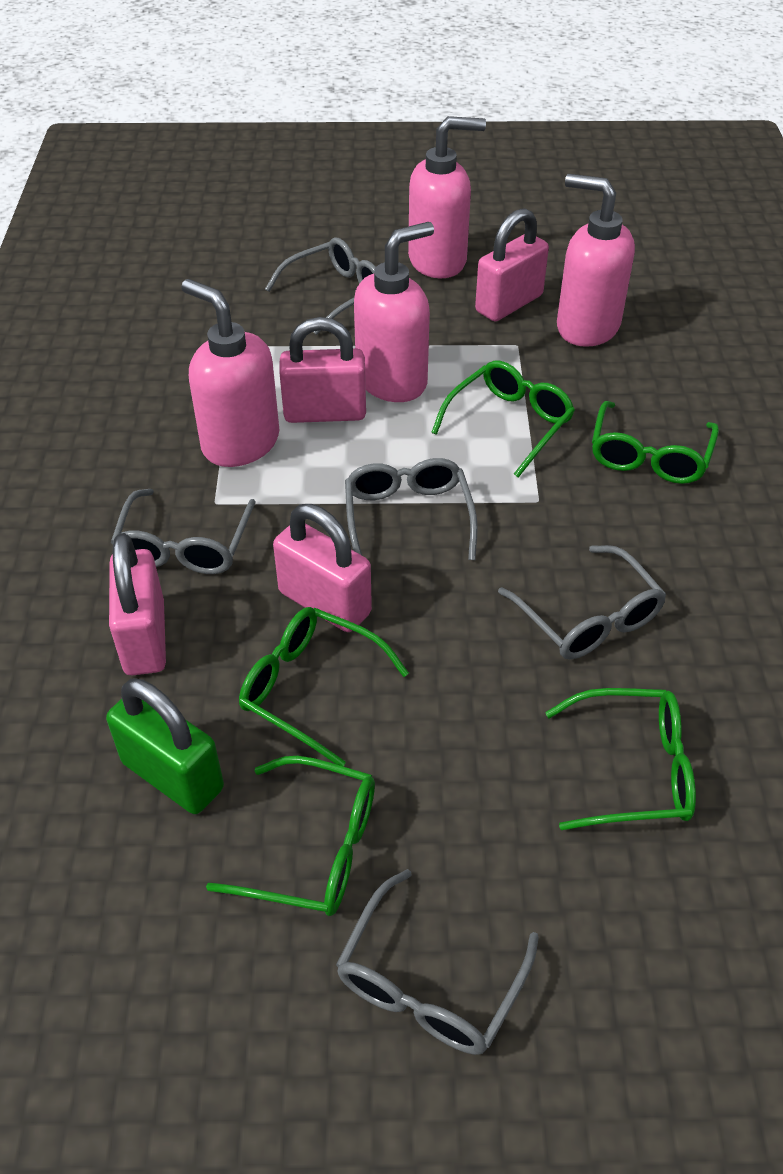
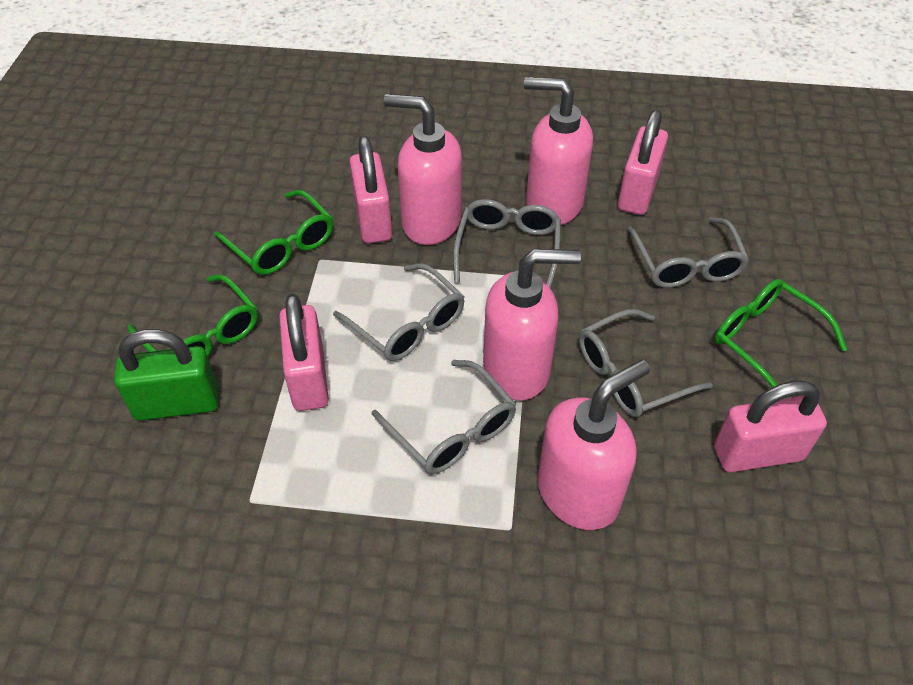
green glasses: 5 -> 3

